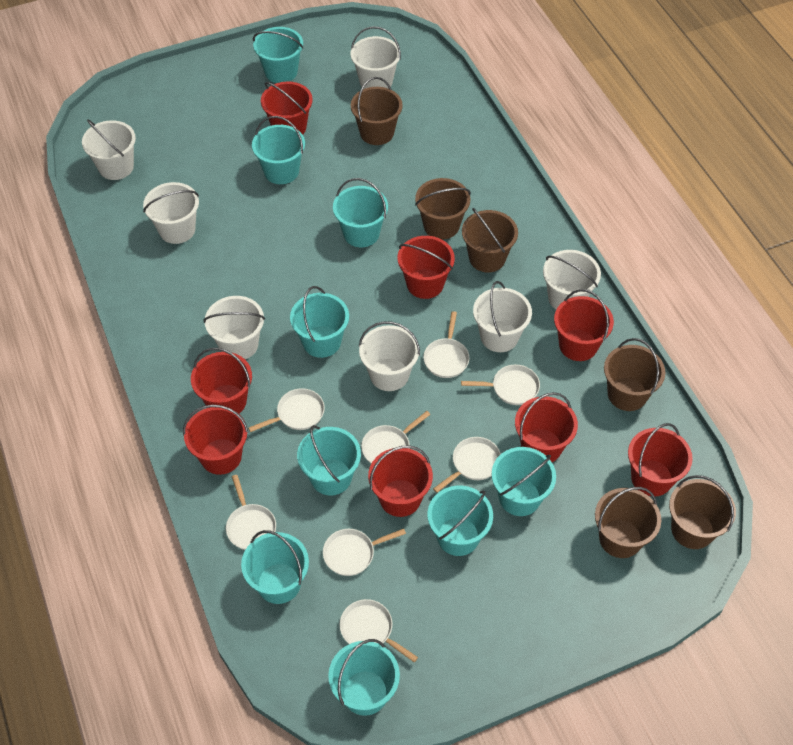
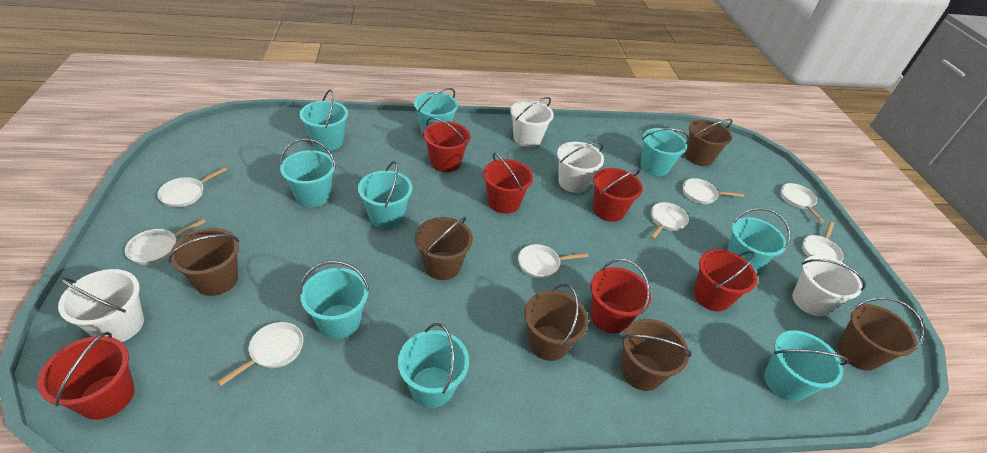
red bucket: 8 -> 6
white bucket: 7 -> 4

